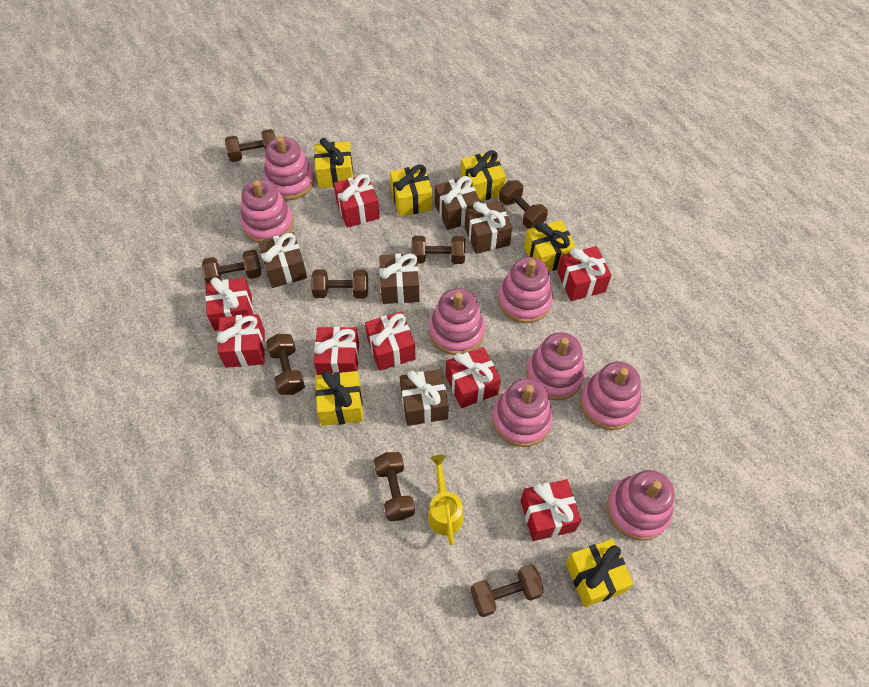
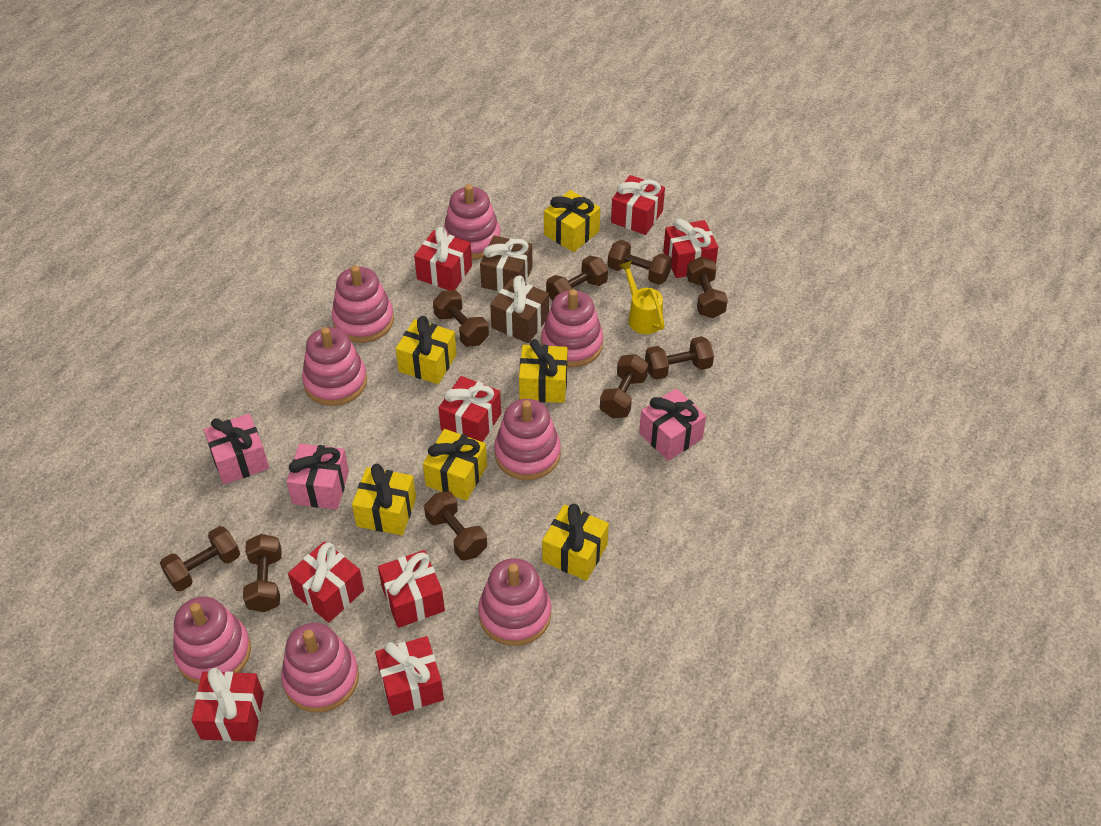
brown dumbbell: 8 -> 9
brown gift: 5 -> 2
pink gift: 0 -> 3

